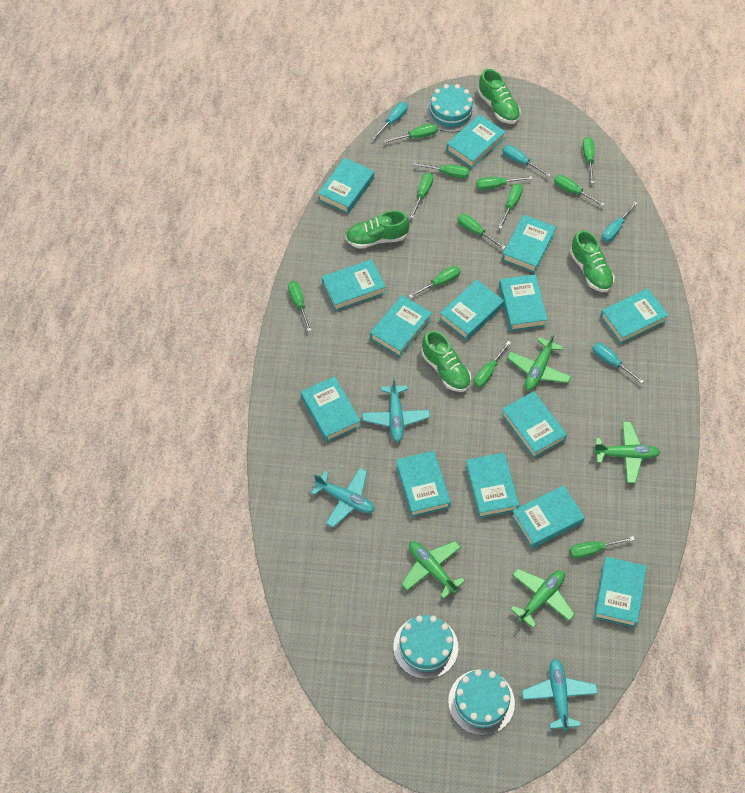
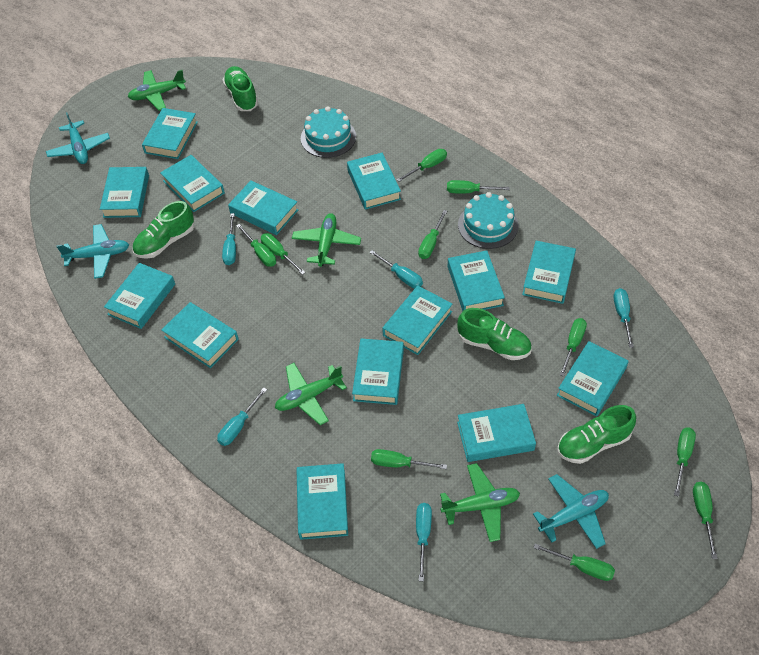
green screwdriver: 12 -> 10
turquoise cake: 3 -> 2
turquoise screwdriver: 4 -> 5

